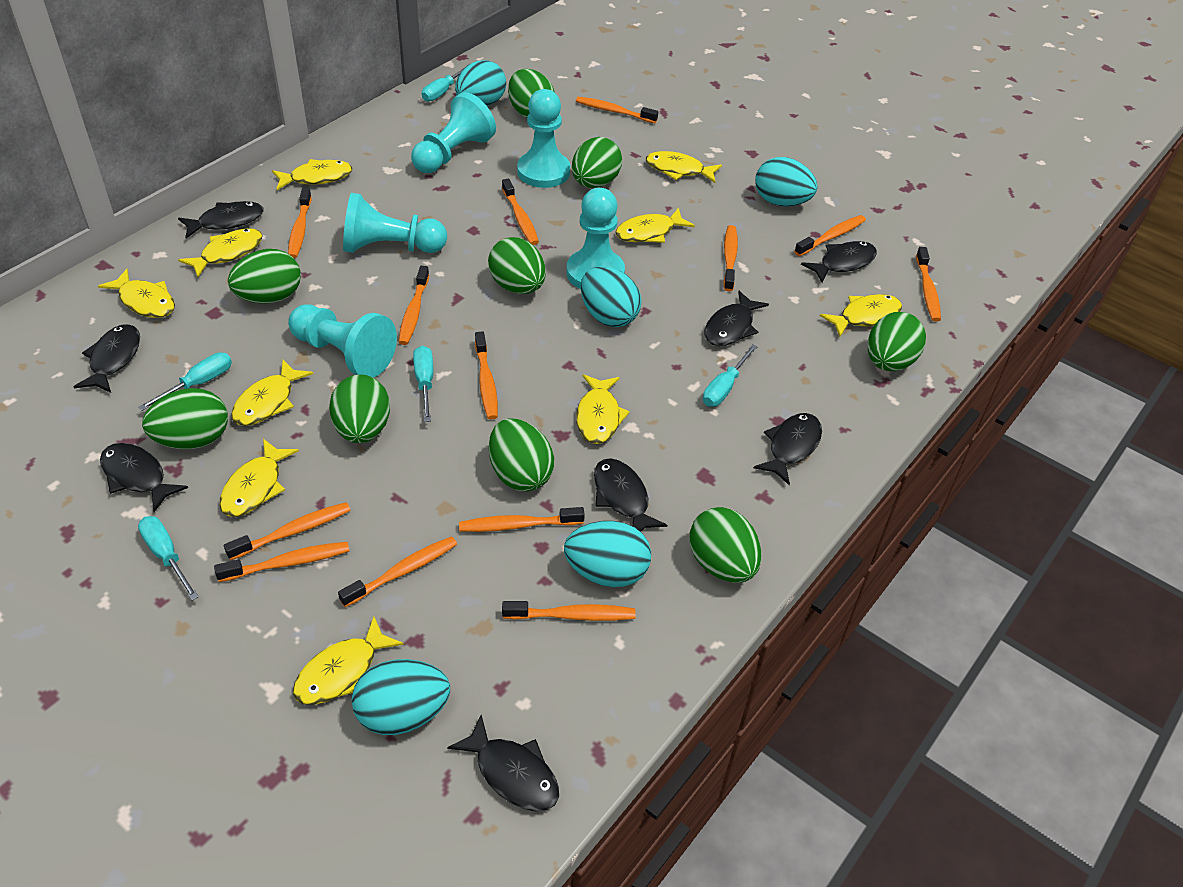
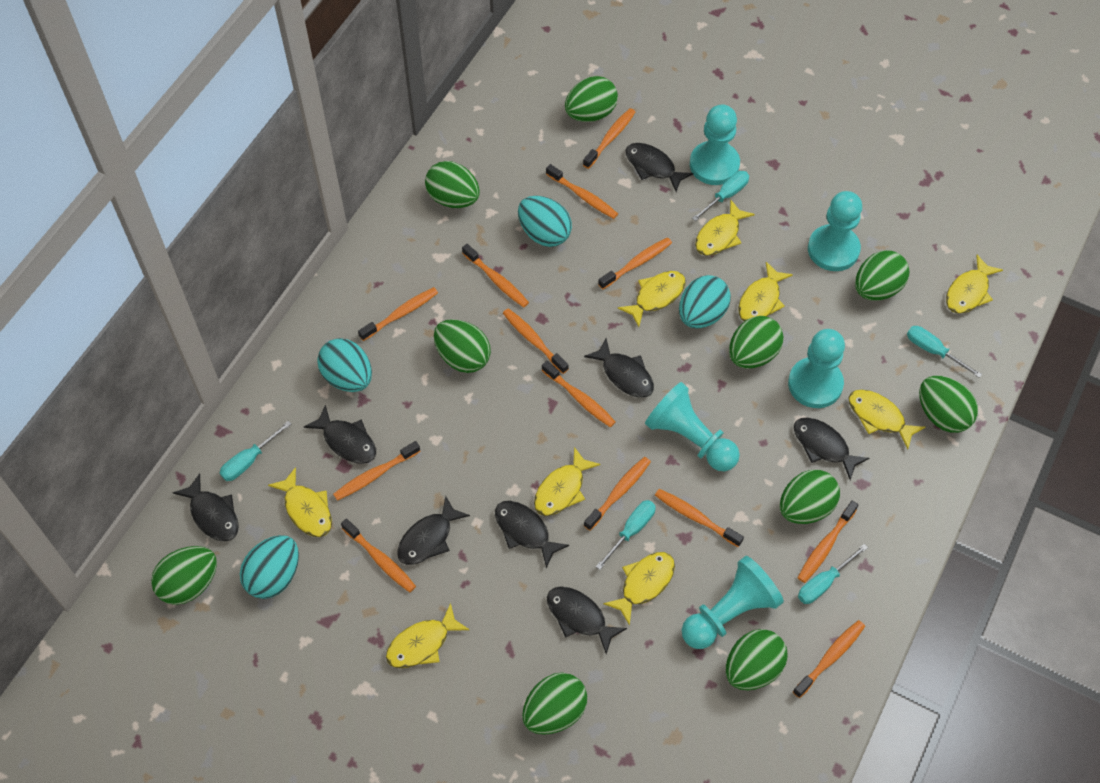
green egg: 9 -> 10
turquoise egg: 5 -> 4
yellow fish: 10 -> 9

